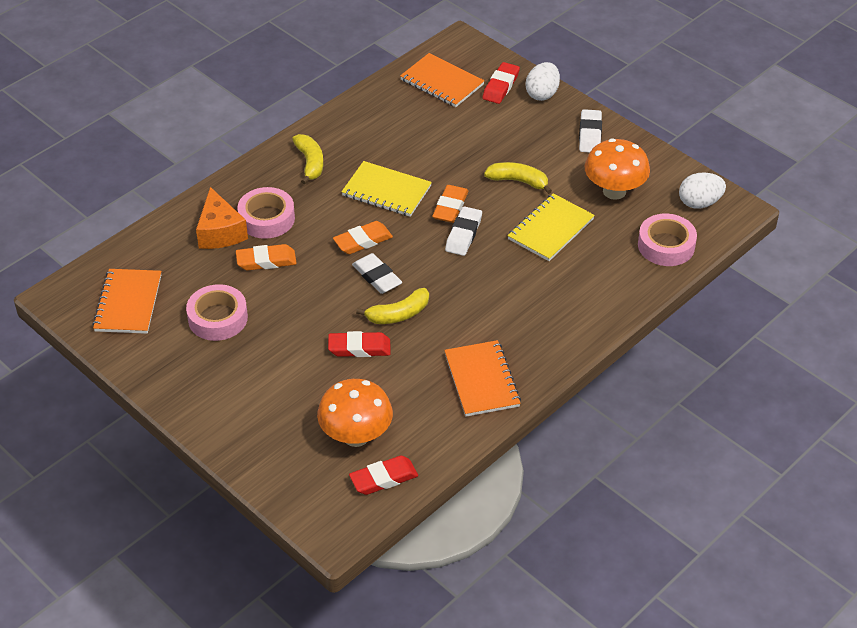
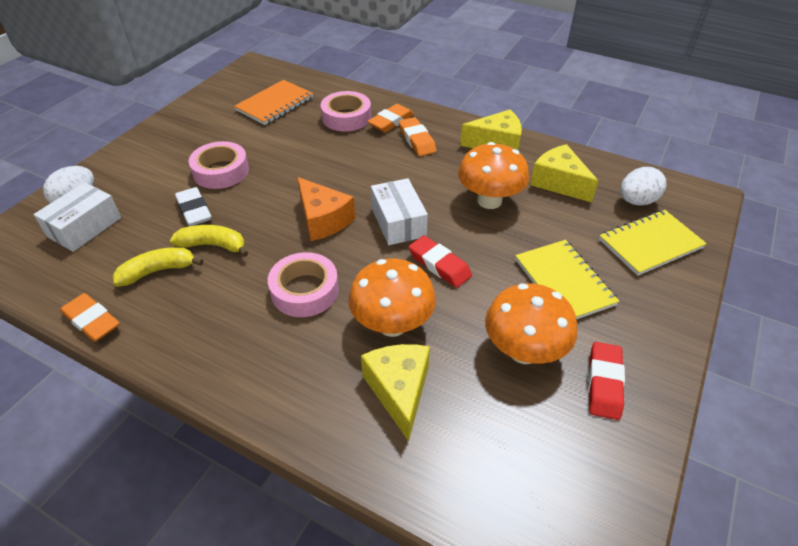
orange mushroom: 2 -> 3
orange notebook: 3 -> 1
red eraser: 3 -> 2
white box: 0 -> 2
white eraser: 3 -> 1
yellow banana: 3 -> 2
yellow cheese: 0 -> 3

